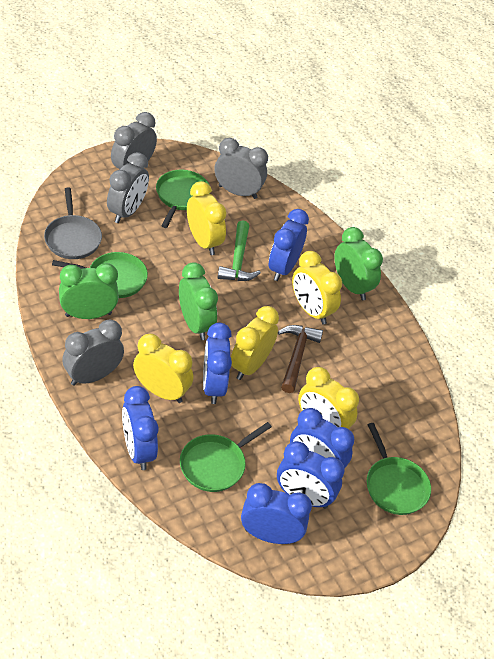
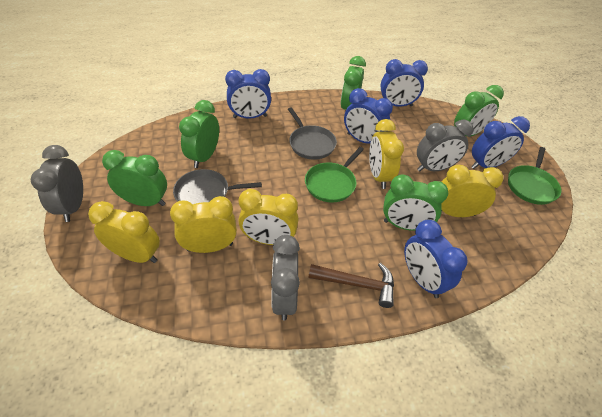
blue clock: 6 -> 5
green clock: 3 -> 5
green hammer: 1 -> 0
green pan: 4 -> 2
grey clock: 4 -> 3
grey pan: 1 -> 2

